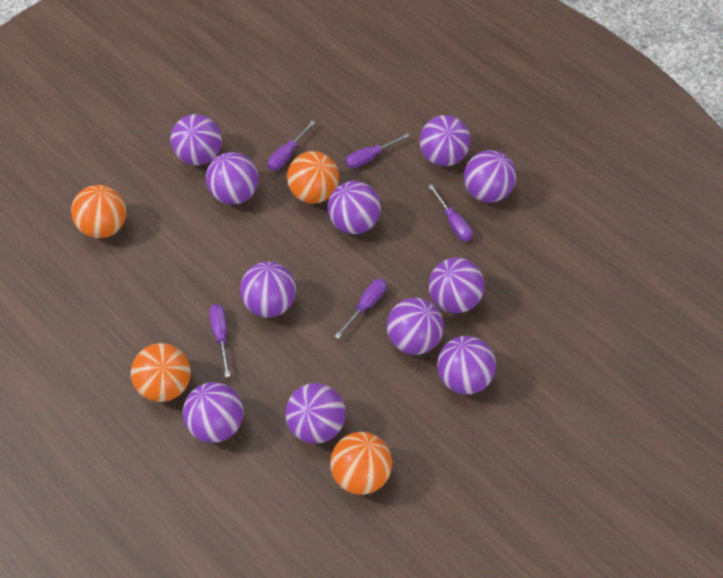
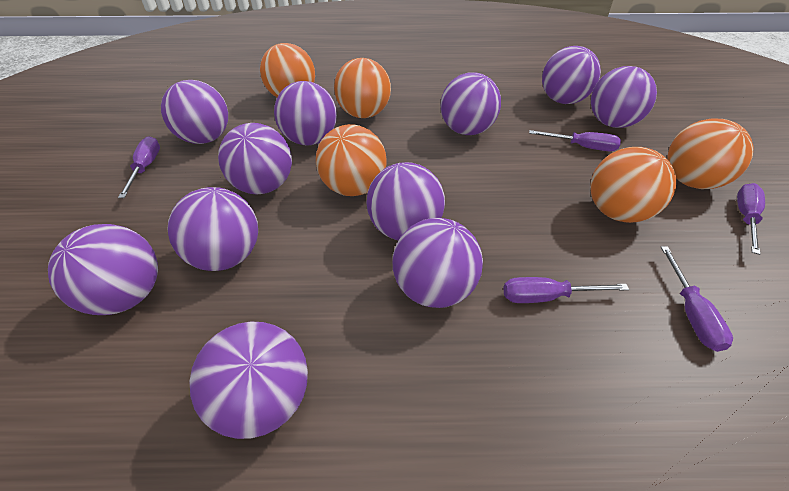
orange ball: 4 -> 5

